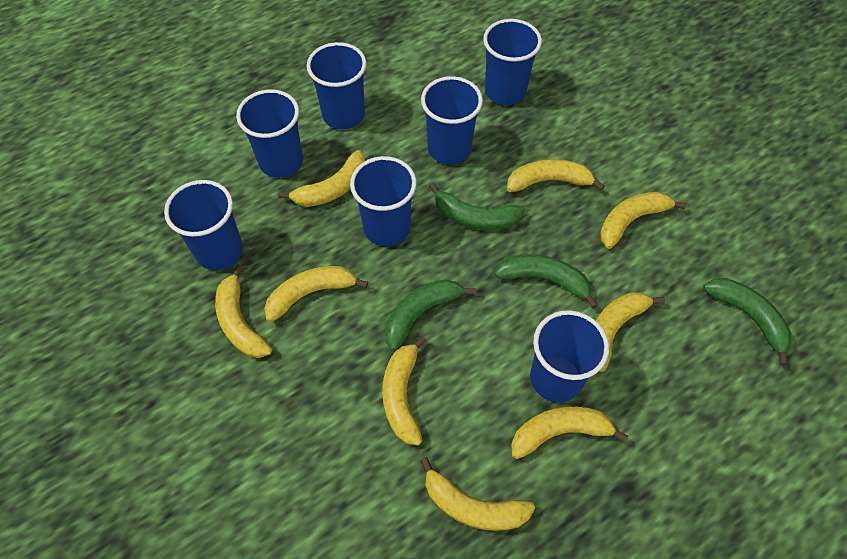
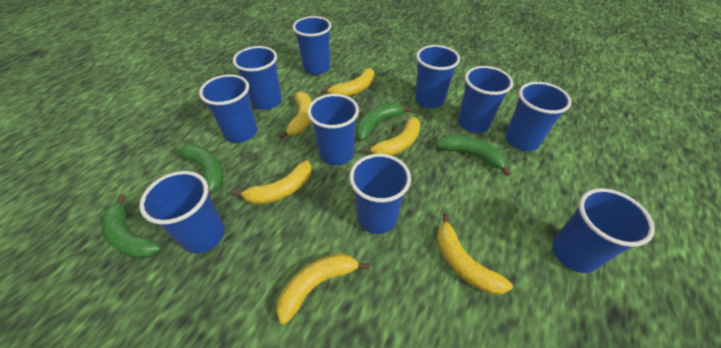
blue cup: 7 -> 10
yellow banana: 9 -> 6

